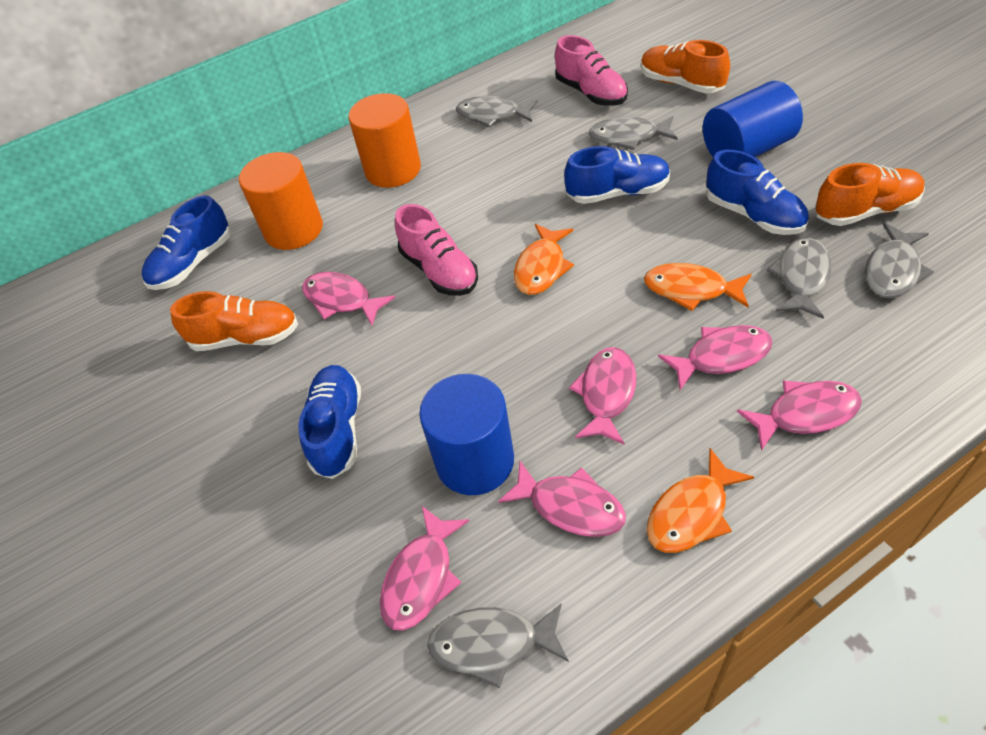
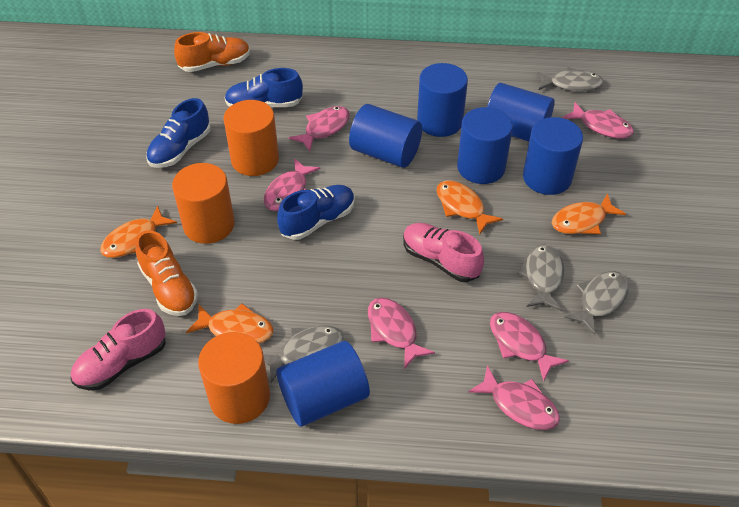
blue cylinder: 2 -> 6
blue shoe: 4 -> 3
grey fish: 5 -> 4
orange cylinder: 2 -> 3
orange fish: 3 -> 4
orange shoe: 3 -> 2

